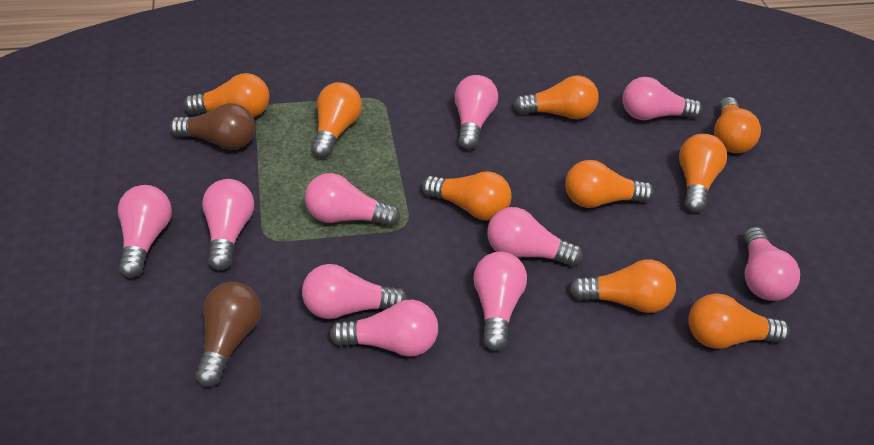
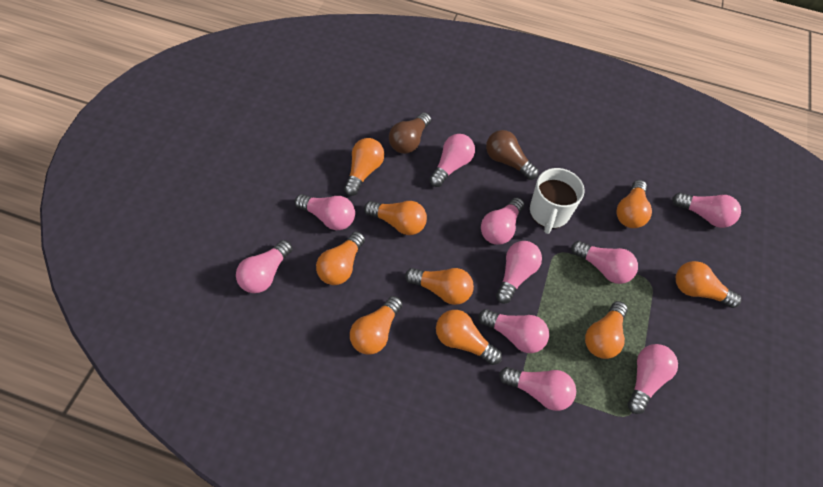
white mug: 0 -> 1

